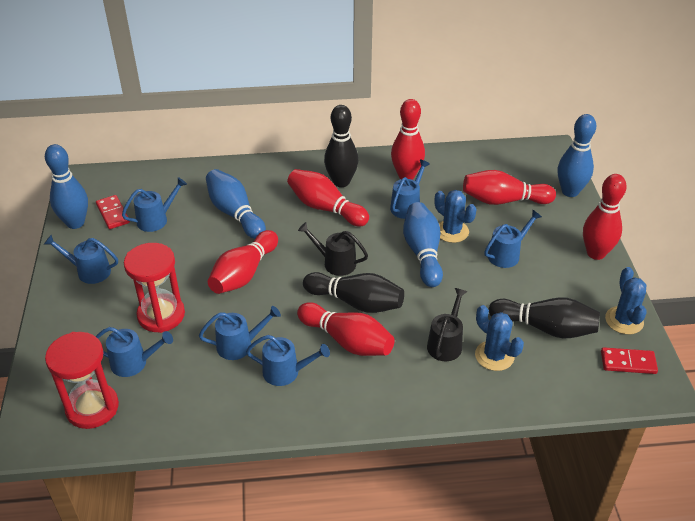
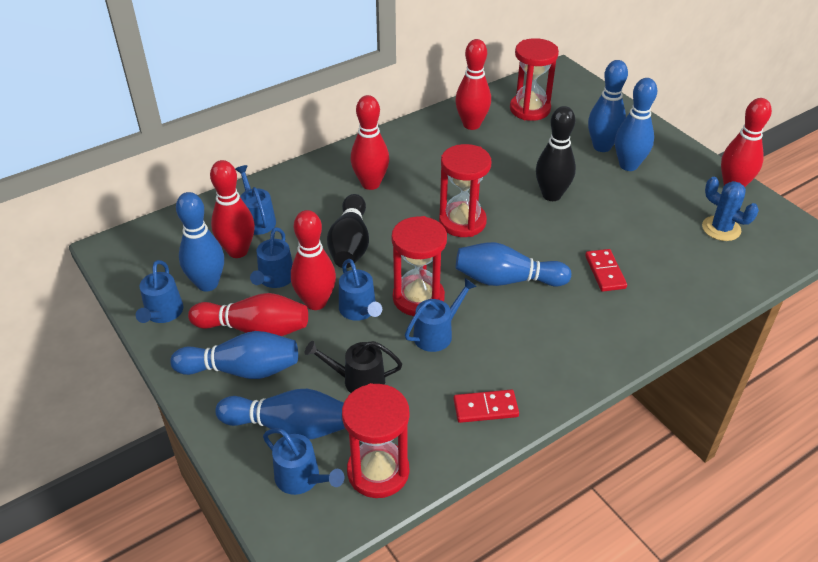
black bowling pin: 3 -> 2
black watering can: 2 -> 1
blue bowling pin: 4 -> 6
blue cactus: 3 -> 1
blue watering can: 7 -> 6
red hourglass: 2 -> 4

